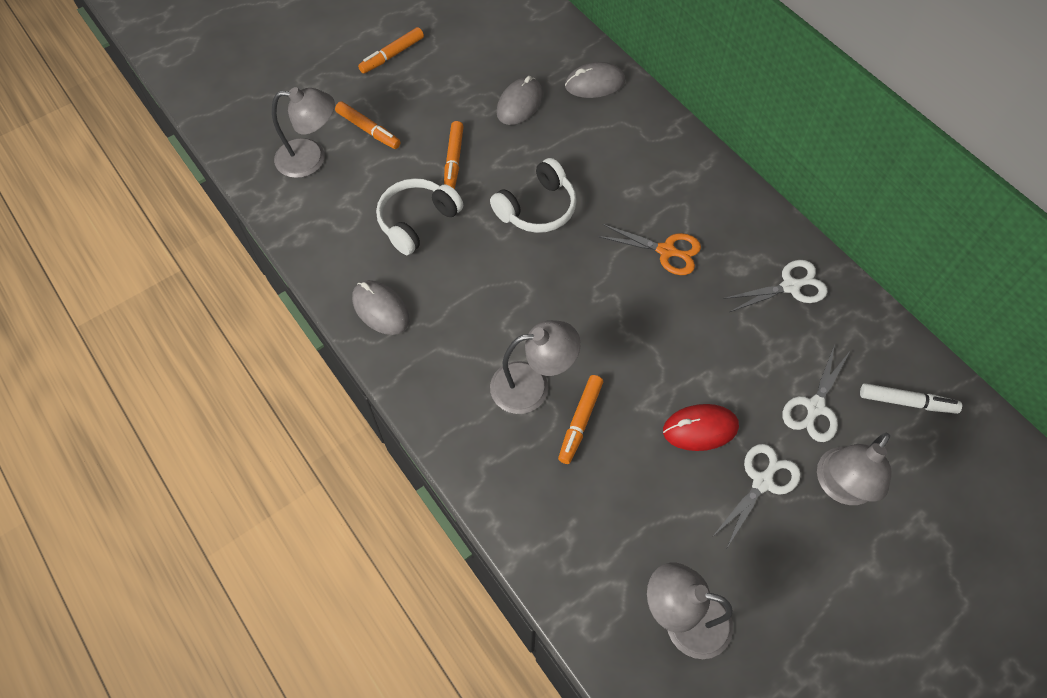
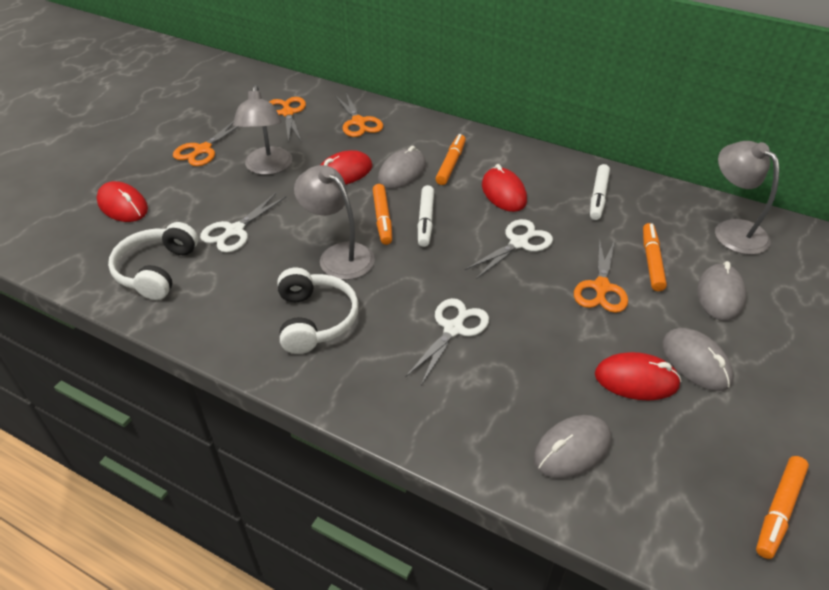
grey lamp: 4 -> 3
grey mouse: 3 -> 4
orange scissors: 1 -> 4
red mouse: 1 -> 4
white marker: 1 -> 2

